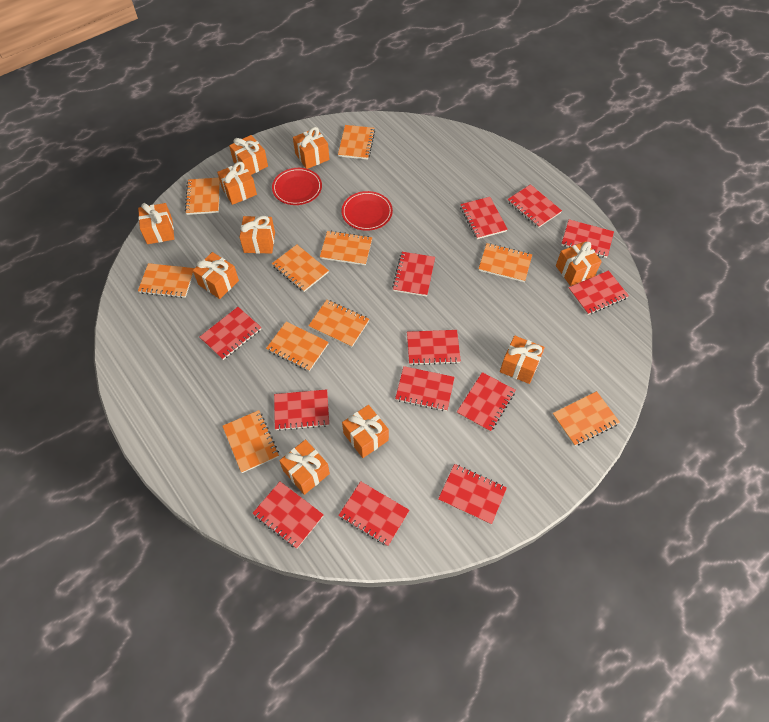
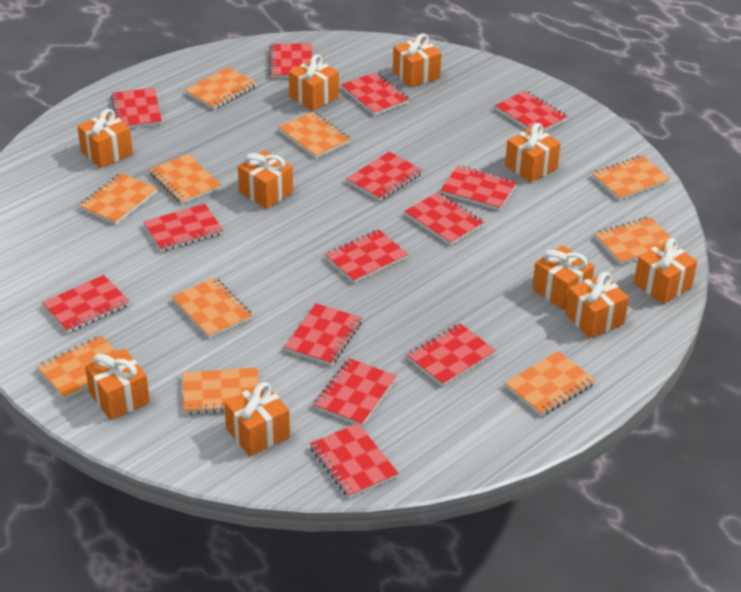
red notebook: 13 -> 14
red plate: 2 -> 0

